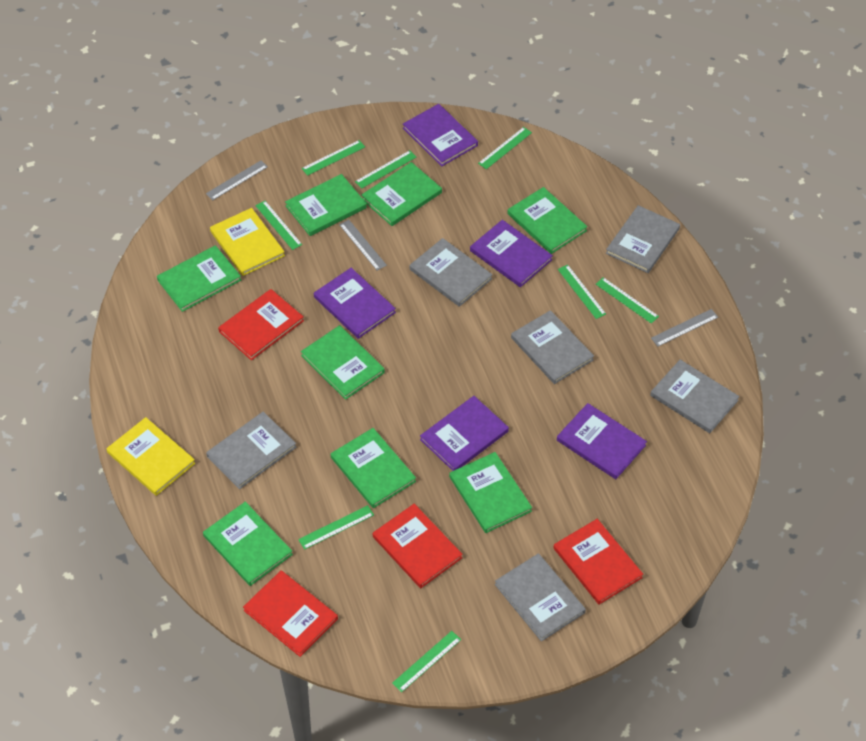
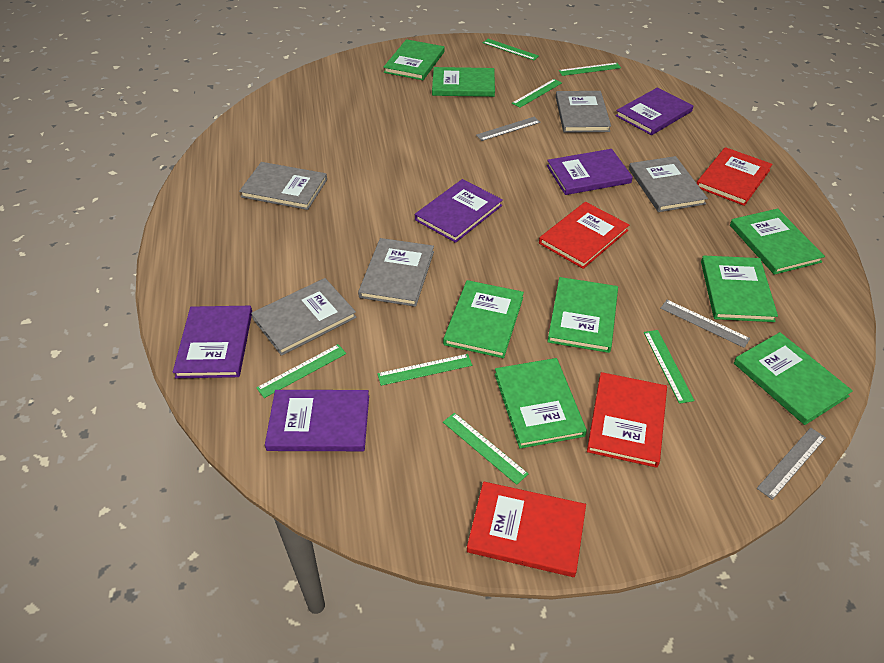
green ruler: 8 -> 7
grey book: 6 -> 5
yellow book: 2 -> 0

